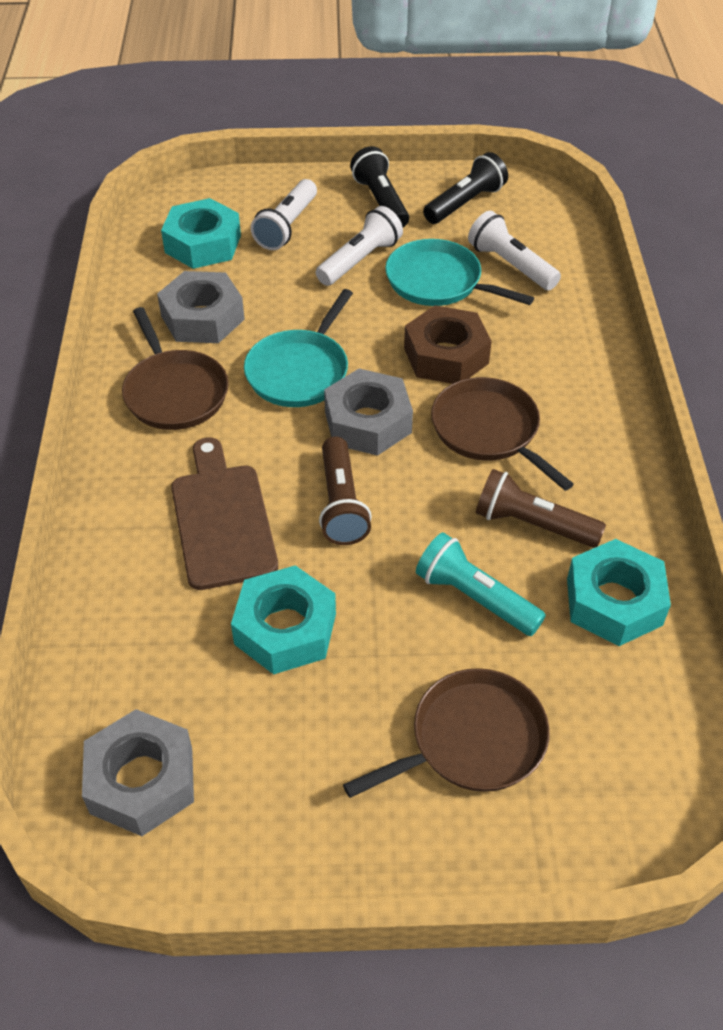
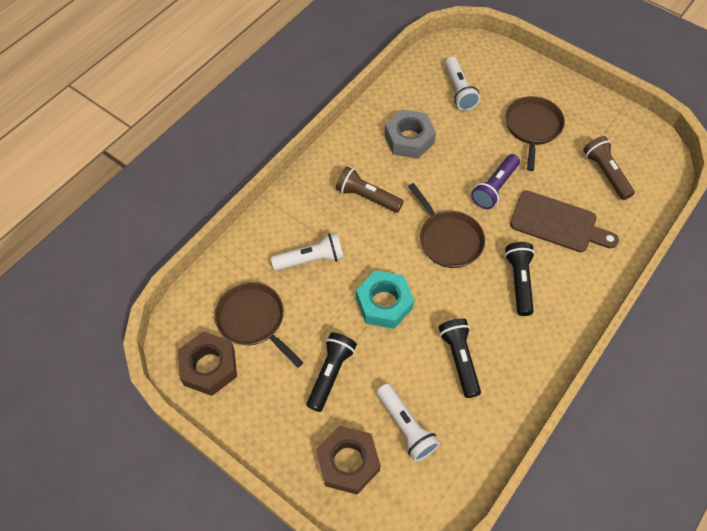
black flashlight: 2 -> 3
brown nut: 1 -> 2
grey nut: 3 -> 1
purple flashlight: 0 -> 1
turquoise flashlight: 1 -> 0
turquoise nut: 3 -> 1
turquoise pan: 2 -> 0

